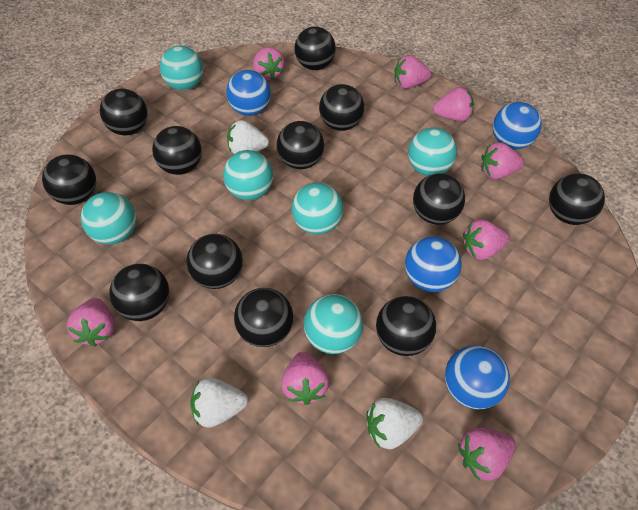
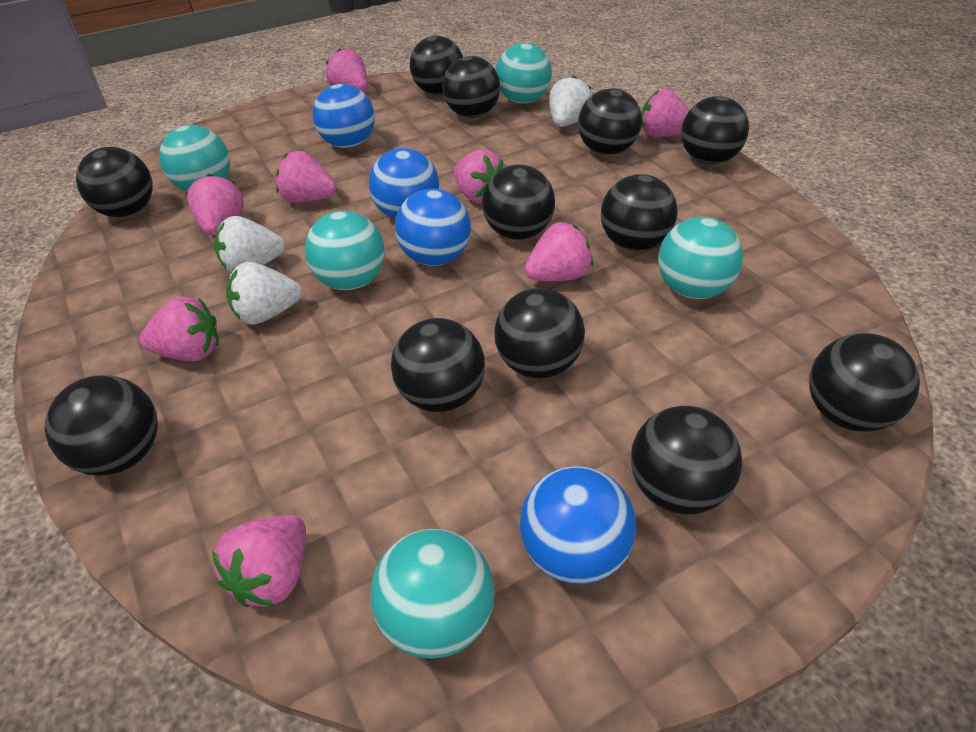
turquoise ball: 6 -> 5

